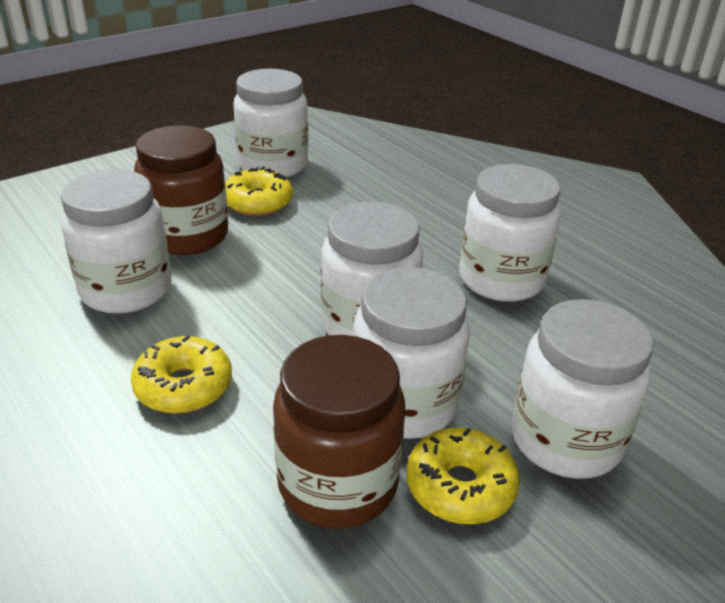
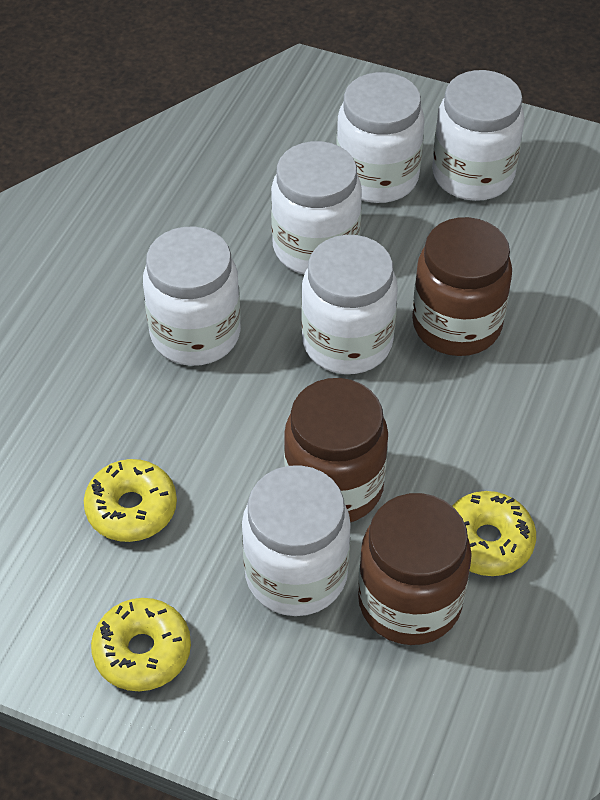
brown jar: 2 -> 3

